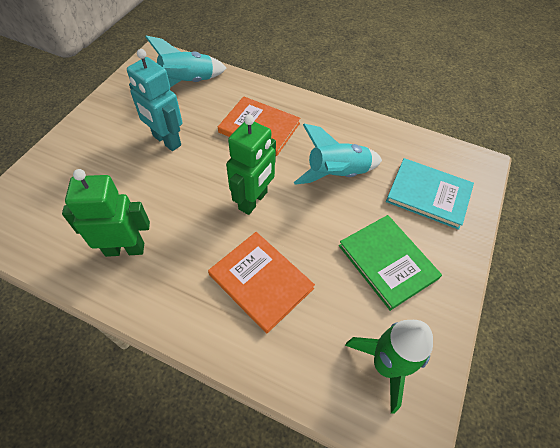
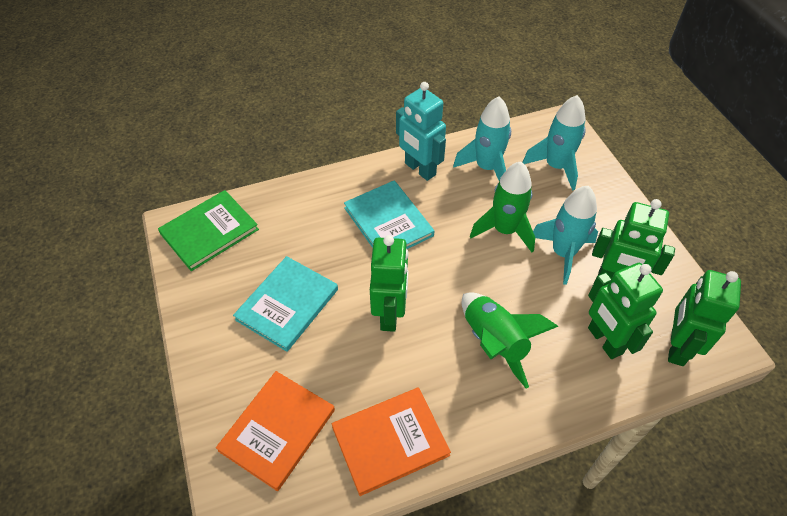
green robot: 2 -> 4
green rocket: 1 -> 2
turquoise book: 1 -> 2
turquoise rocket: 2 -> 3

